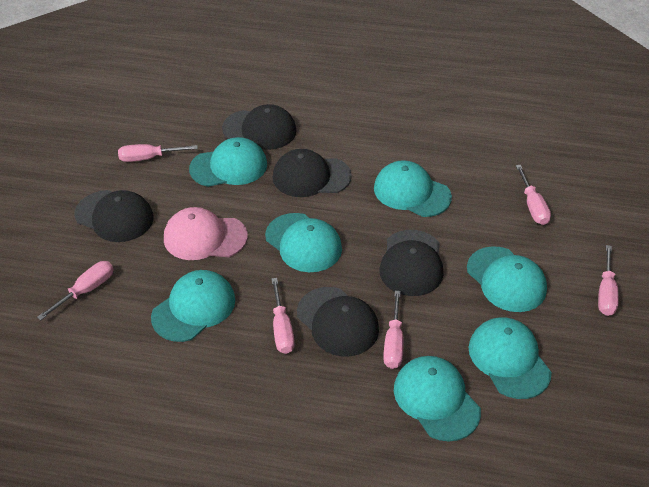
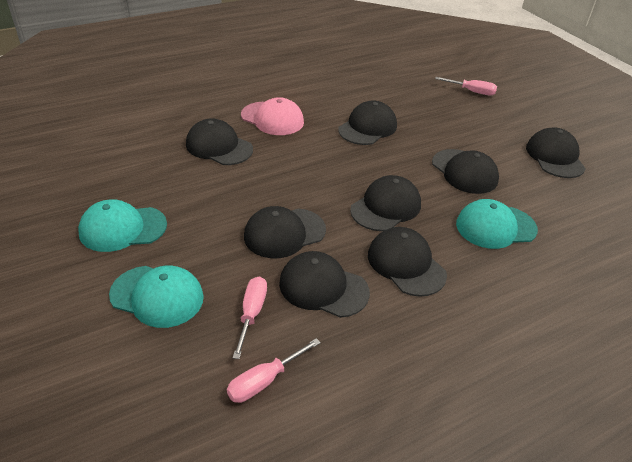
black cap: 5 -> 8
pink screwdriver: 6 -> 3
turquoise cap: 7 -> 3

